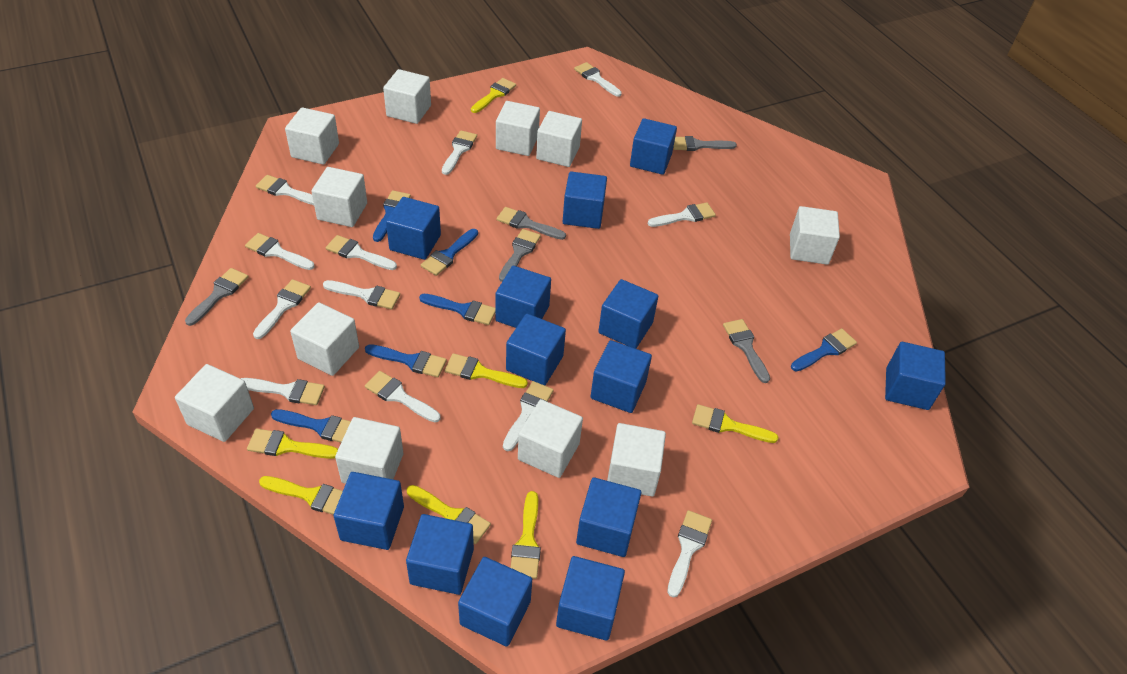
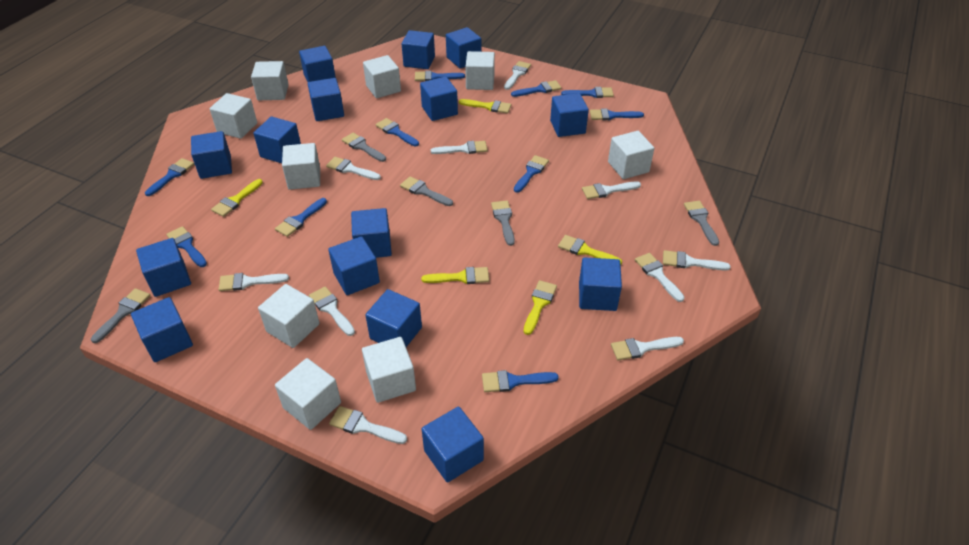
blue brush: 6 -> 10
blue cube: 13 -> 15
white brush: 12 -> 10
white cube: 11 -> 9
yellow brush: 7 -> 5

